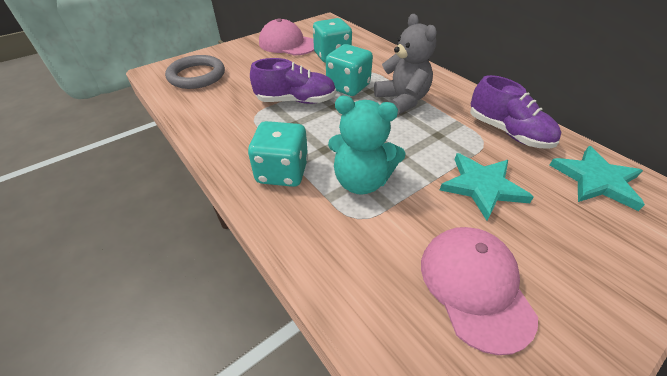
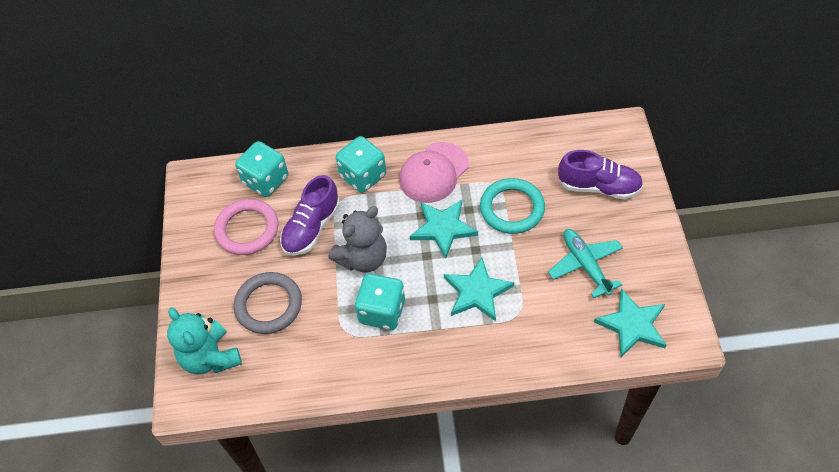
pink cap: 2 -> 1
pink ring: 0 -> 1
turquoise plane: 0 -> 1
turquoise ring: 0 -> 1
turquoise star: 2 -> 3

